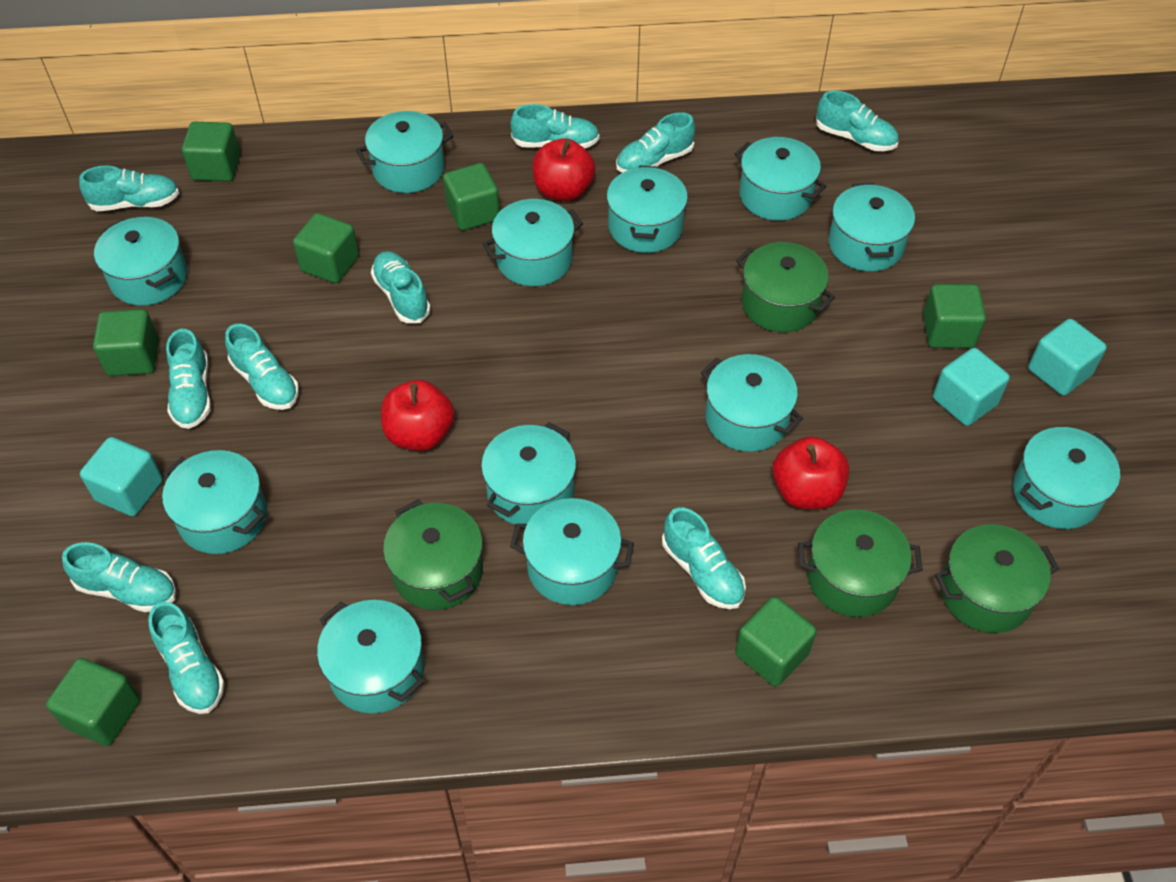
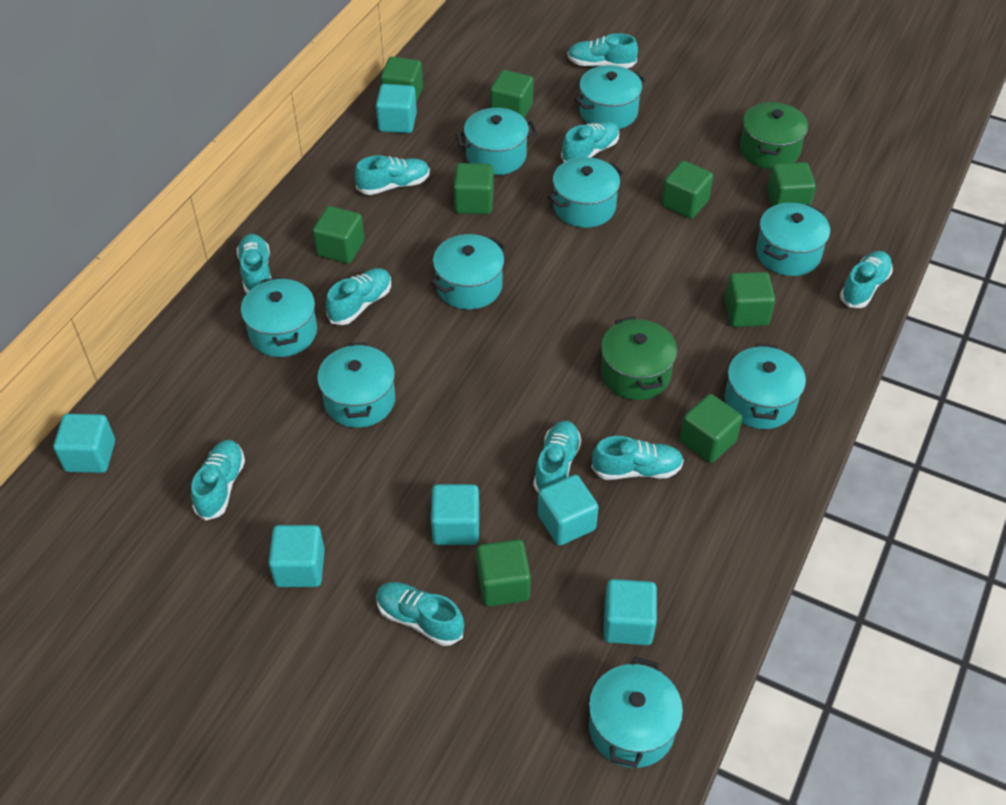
green cube: 7 -> 9
green pot: 4 -> 2
red apple: 3 -> 0
turquoise cube: 3 -> 6
turquoise pot: 12 -> 9

